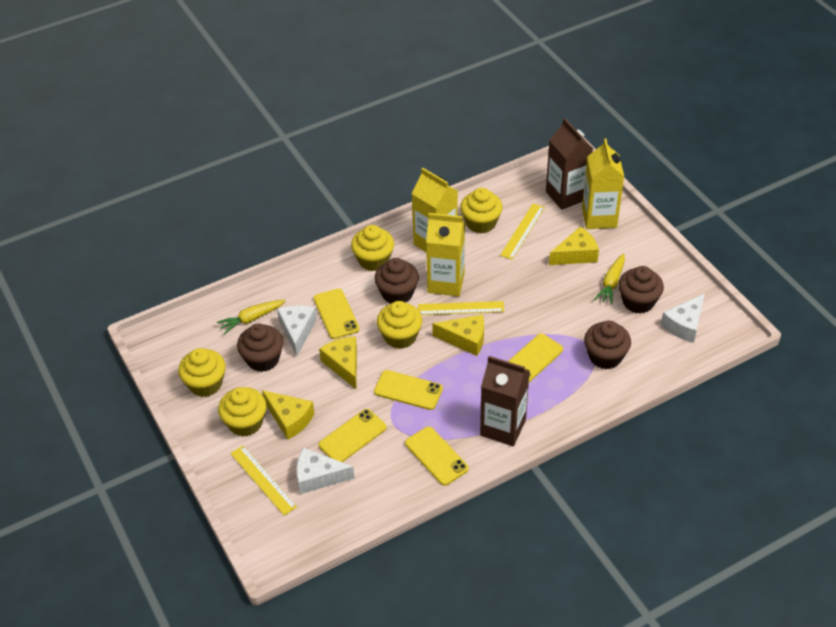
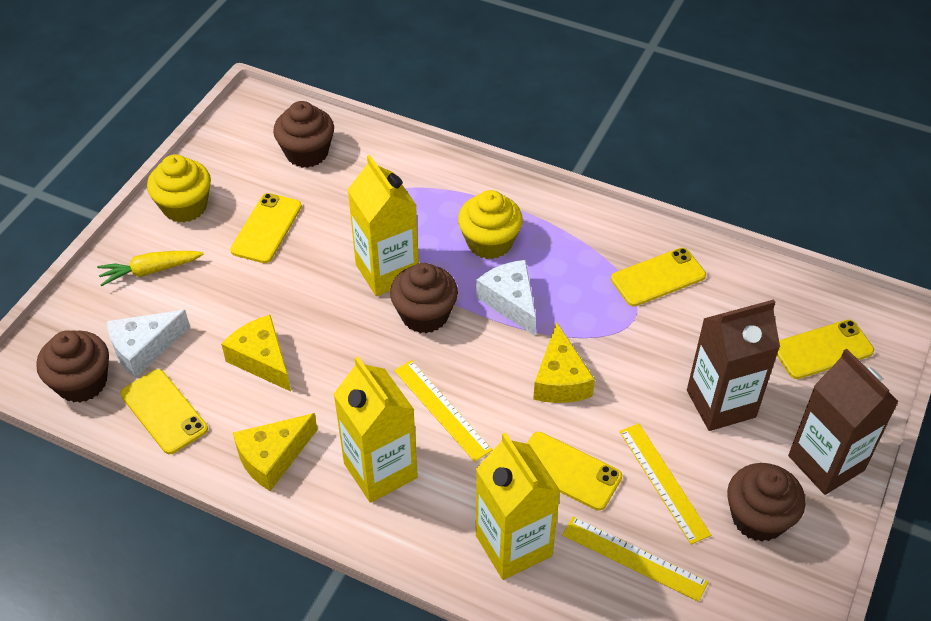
white cheese: 3 -> 2
yellow carrot: 2 -> 1
yellow cheese: 4 -> 3
yellow cupcake: 5 -> 2

